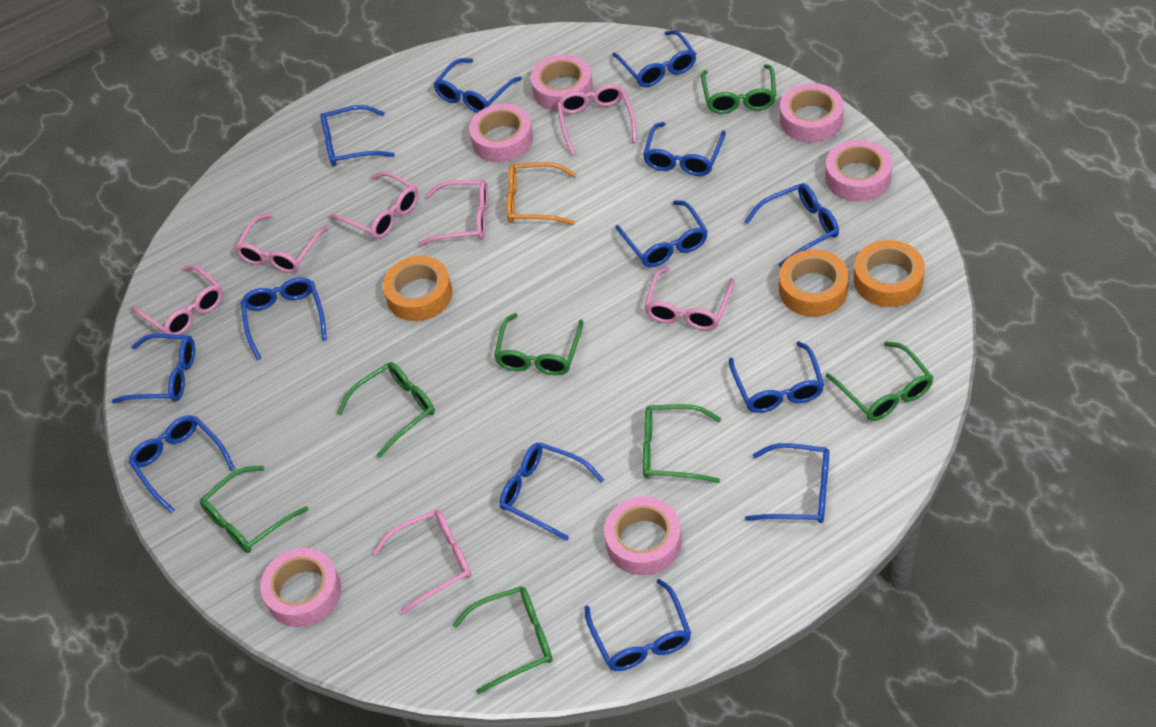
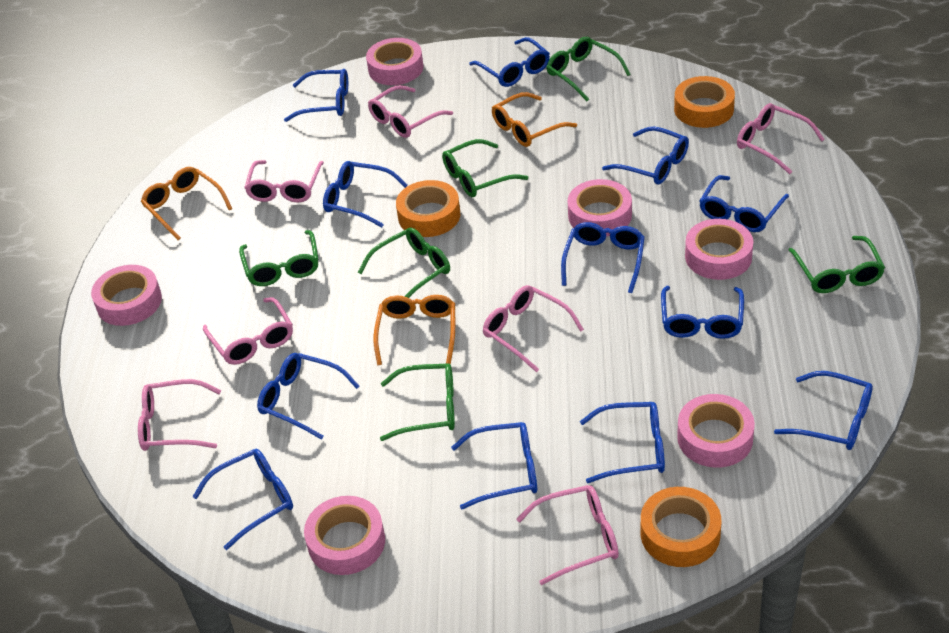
blue glasses: 13 -> 12
green glasses: 7 -> 6
orange glasses: 1 -> 3

